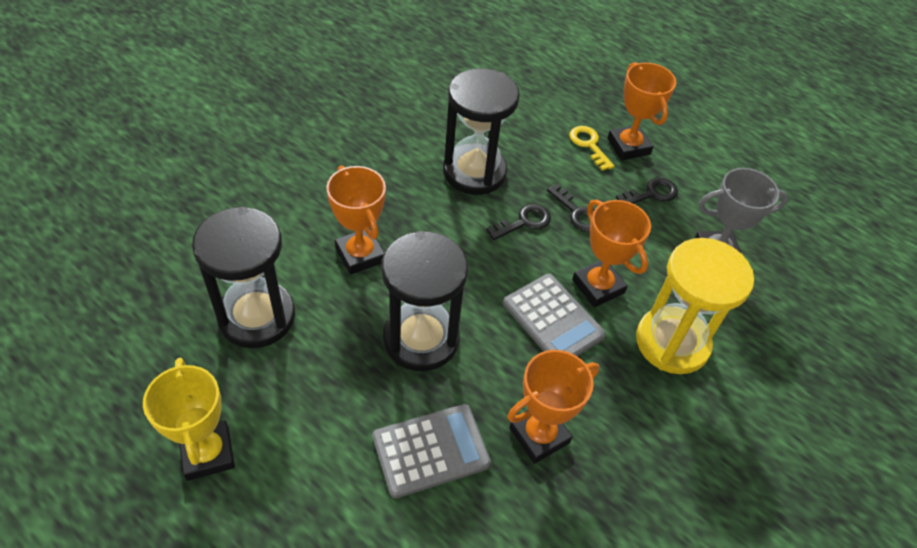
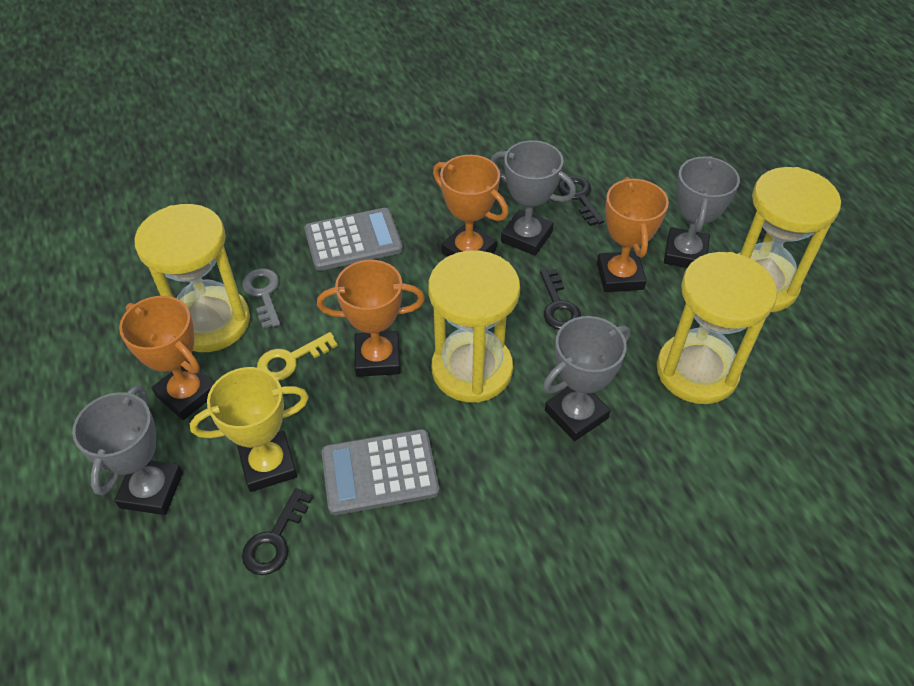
black hourglass: 3 -> 0
grey key: 0 -> 1
grey trophy: 1 -> 4
yellow hourglass: 1 -> 4

